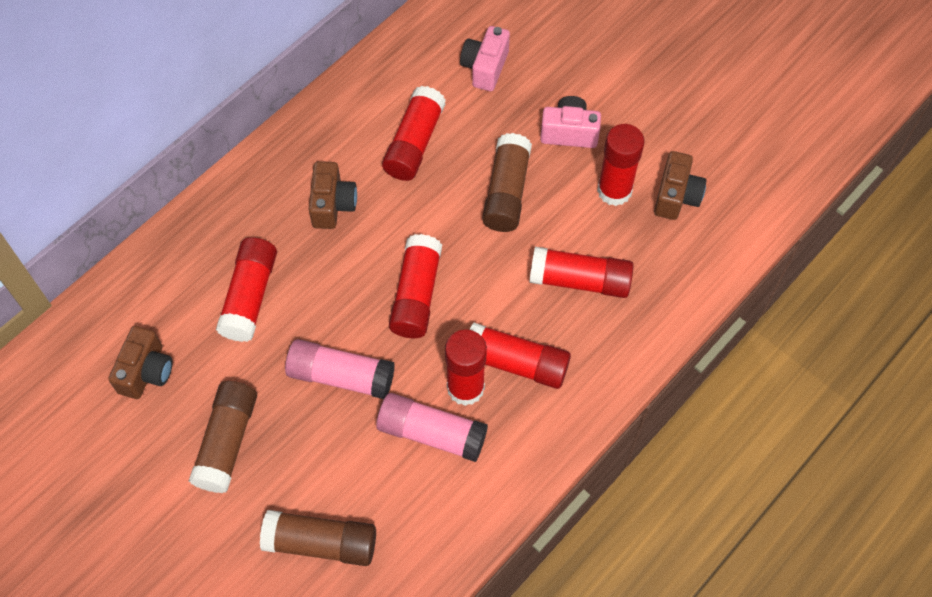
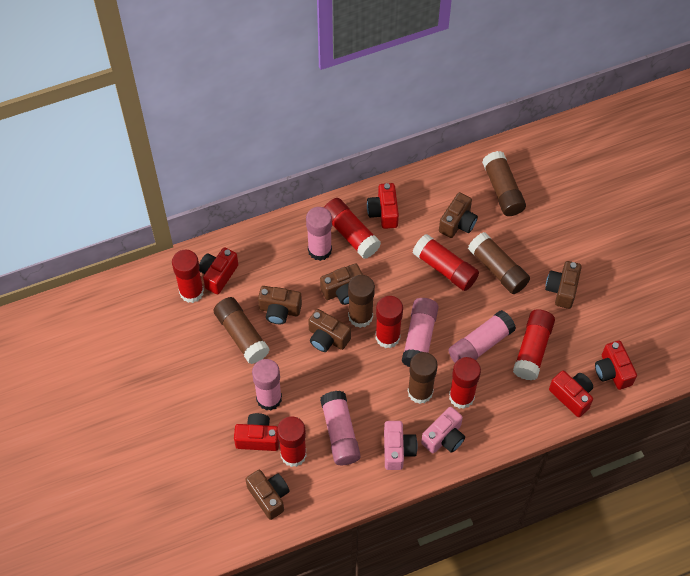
brown camera: 3 -> 6
brown glue stick: 3 -> 5
pink glue stick: 2 -> 5
red camera: 0 -> 5

